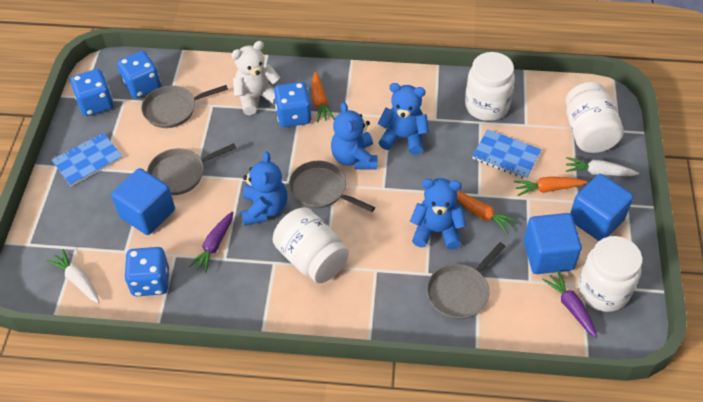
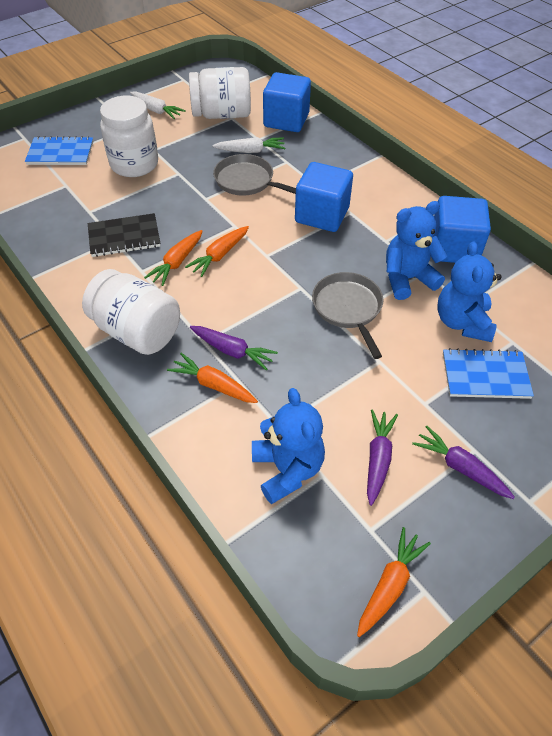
black notebook: 0 -> 1
blue dice: 4 -> 0
blue teddy bear: 4 -> 3
grey pan: 4 -> 2
orange carrot: 3 -> 4
purple carrot: 2 -> 3
white jar: 4 -> 3
white teddy bear: 1 -> 0

